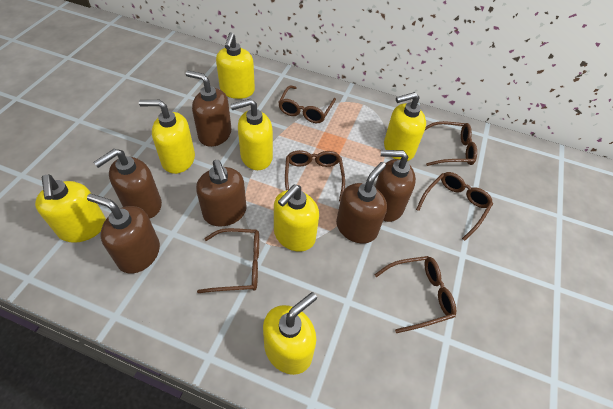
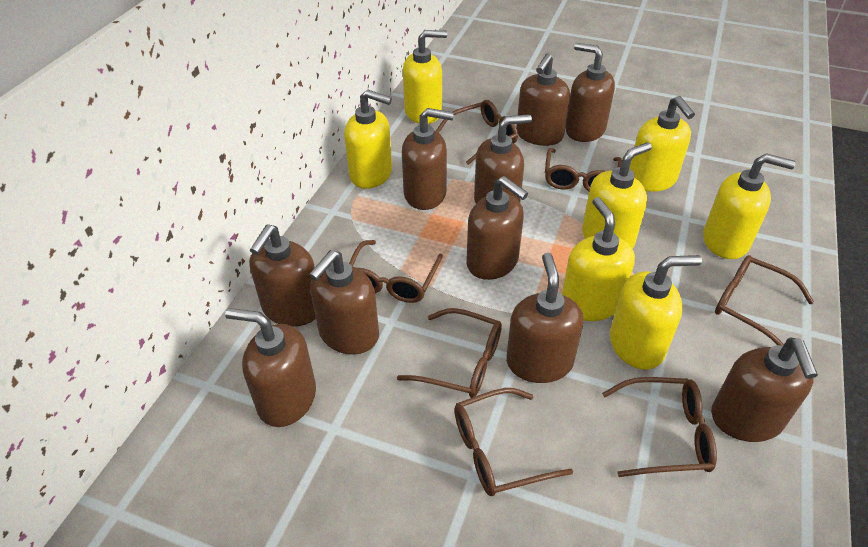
brown glasses: 6 -> 7
brown soap dispenser: 6 -> 10

